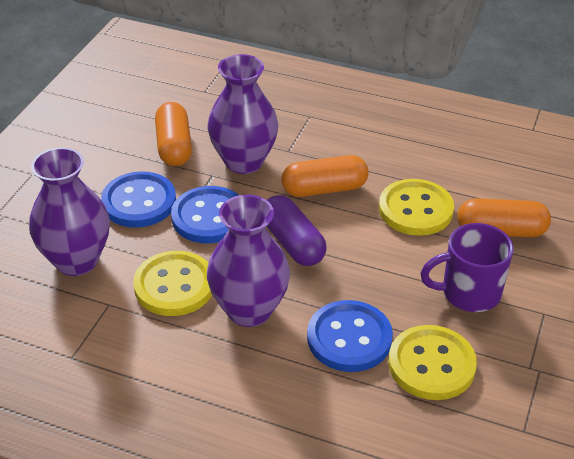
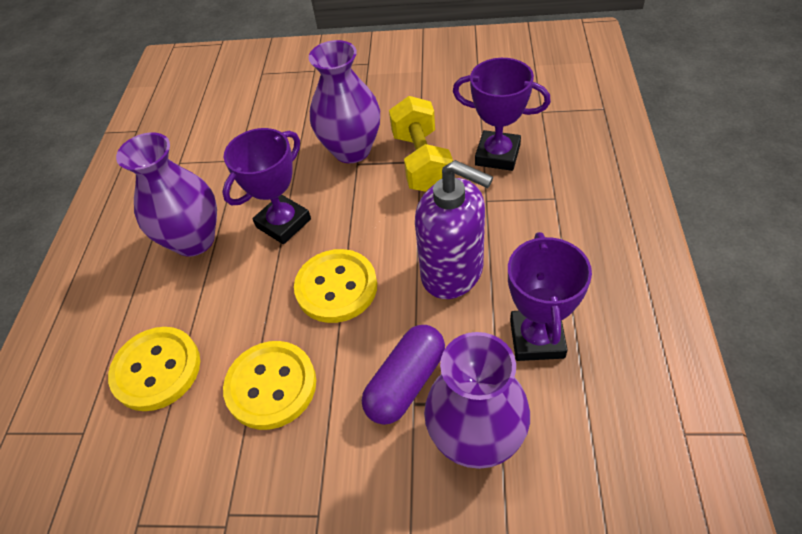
blue button: 3 -> 0
orange capsule: 3 -> 0
purple mug: 1 -> 0
purple soap dispenser: 0 -> 1
purple trophy: 0 -> 3
yellow dumbbell: 0 -> 1

